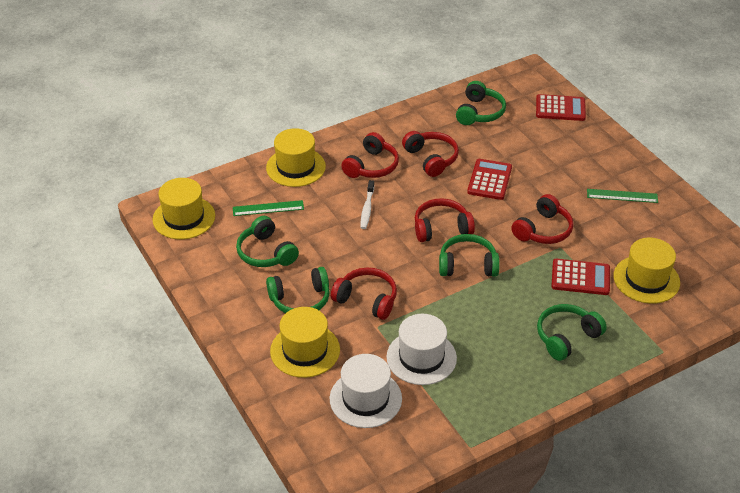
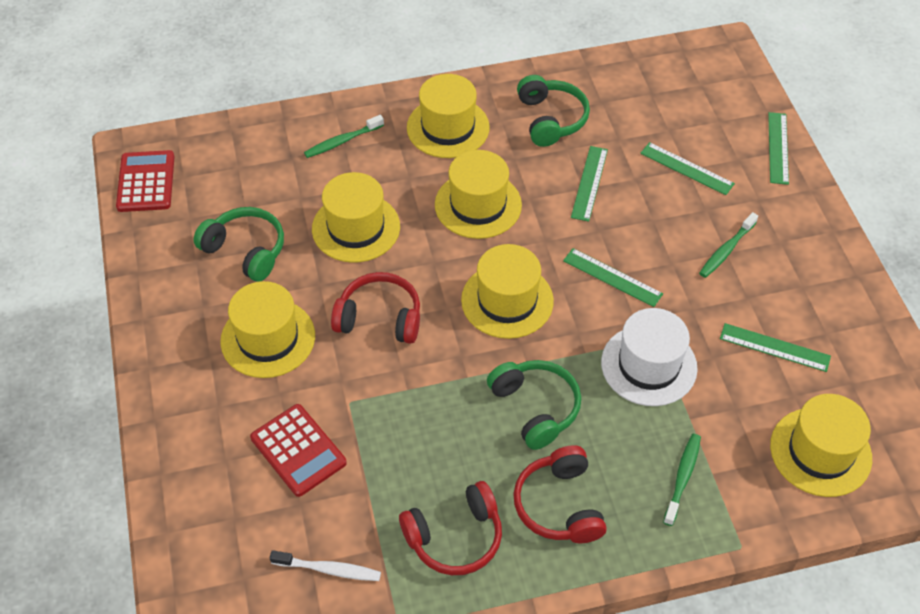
green headphones: 5 -> 3
green ruler: 2 -> 5
green toothbrush: 0 -> 3
red calculator: 3 -> 2
red headphones: 5 -> 3
white hat: 2 -> 1
yellow hat: 4 -> 6

